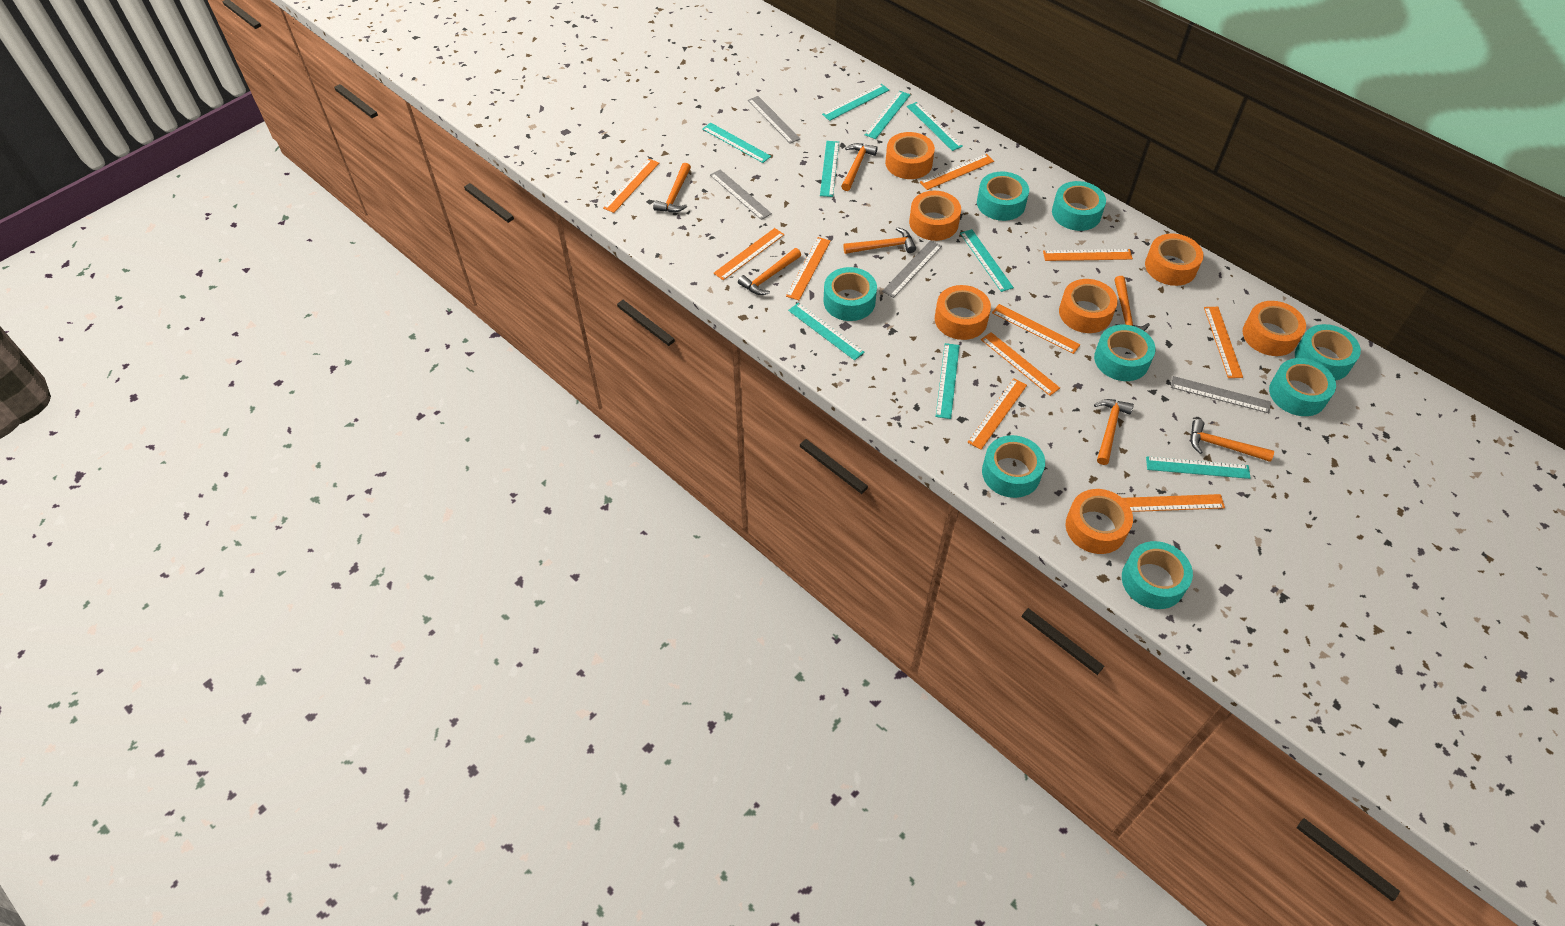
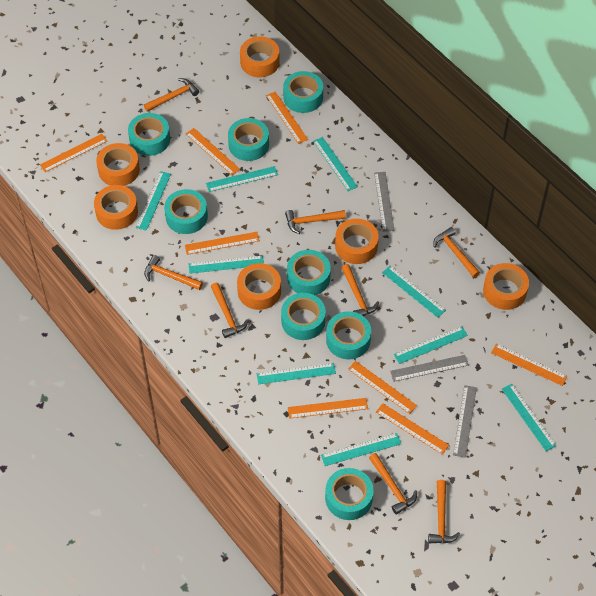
grey ruler: 4 -> 3
orange hammer: 7 -> 8
orange ruler: 10 -> 8
orange tape: 7 -> 6

